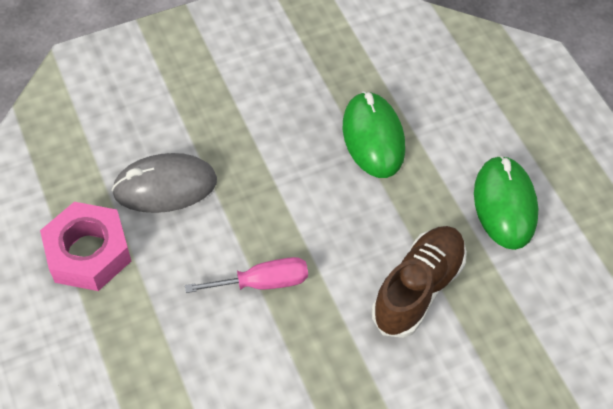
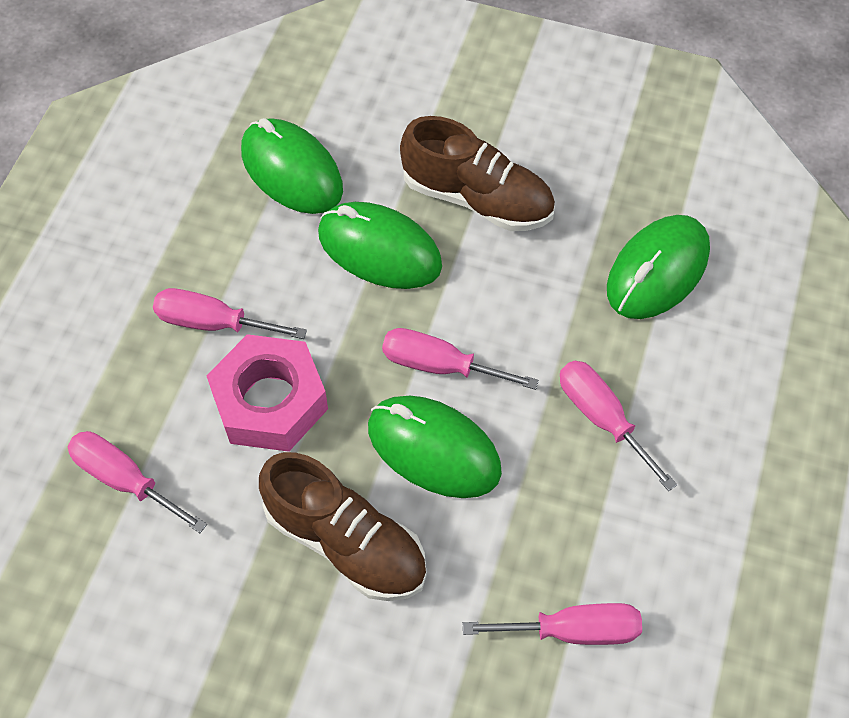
brown shoe: 1 -> 2
green mouse: 2 -> 4
grey mouse: 1 -> 0
pink screwdriver: 1 -> 5

